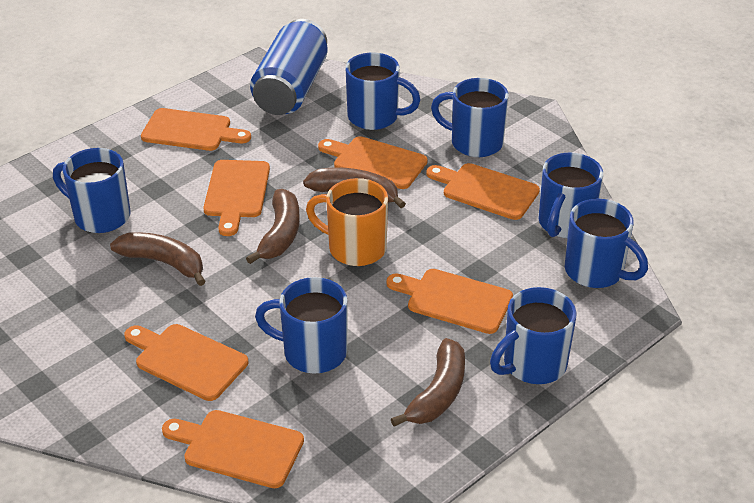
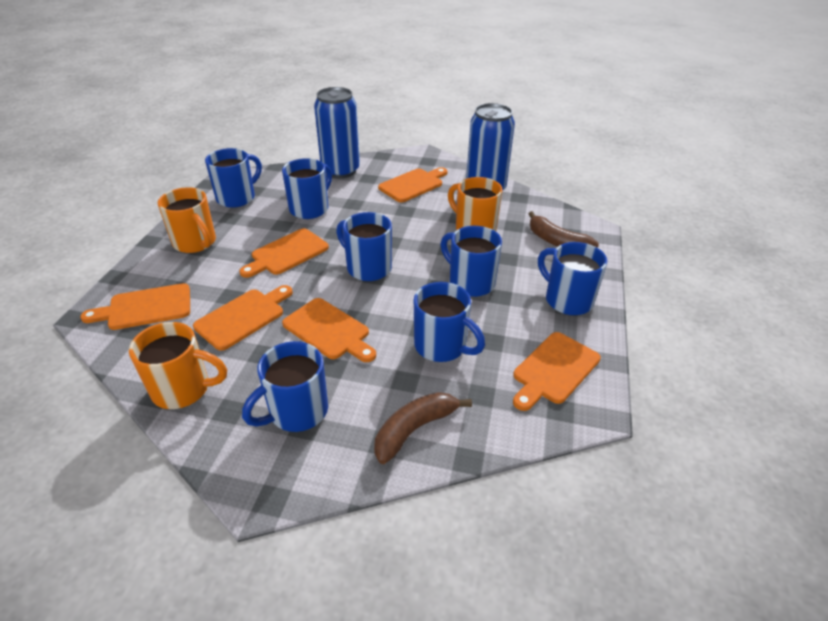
blue can: 1 -> 2
brown banana: 4 -> 2
orange cutting board: 7 -> 6
orange mug: 1 -> 3

